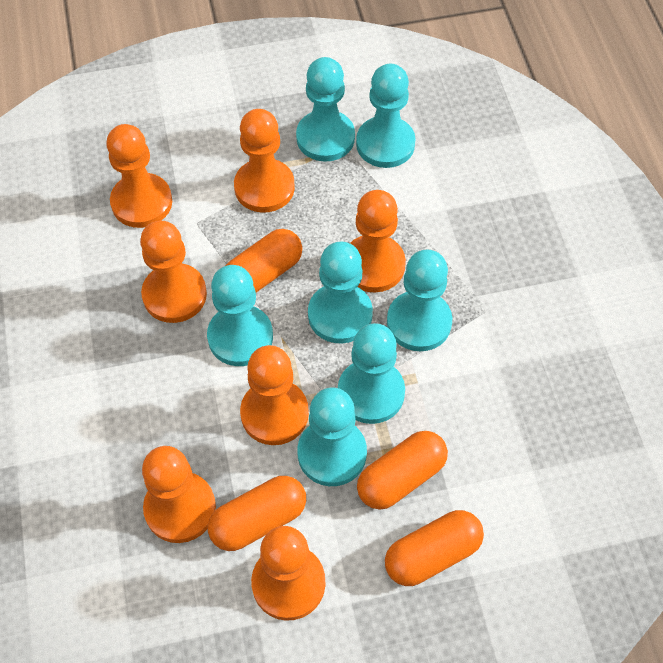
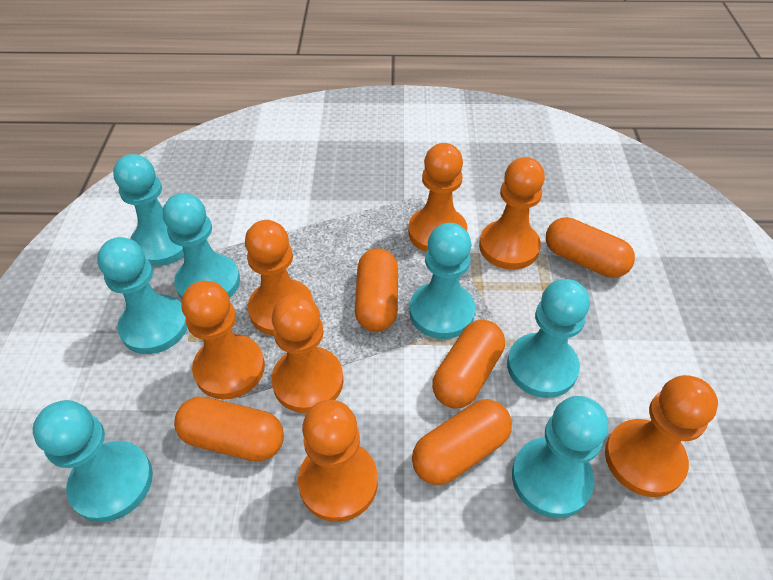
orange capsule: 4 -> 5

